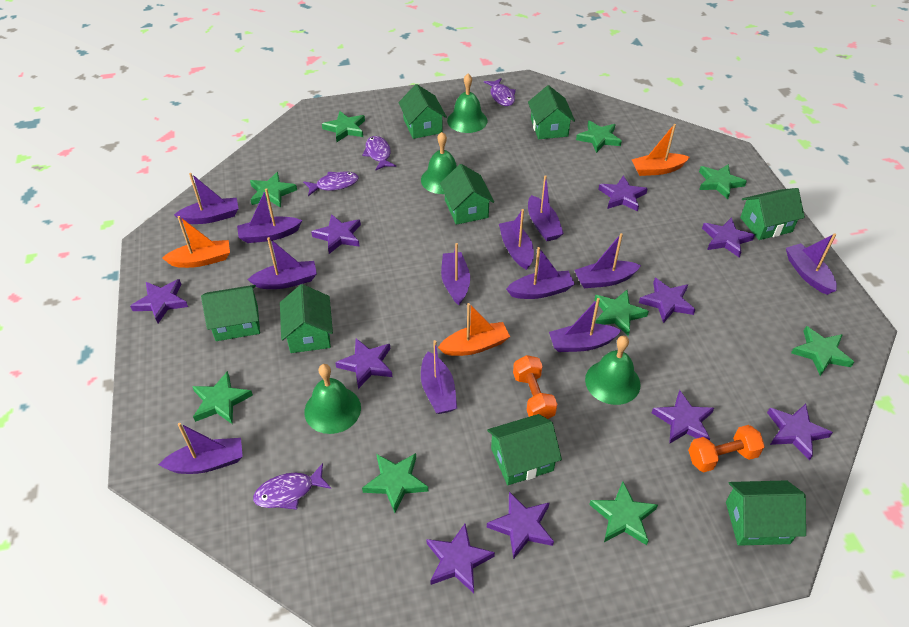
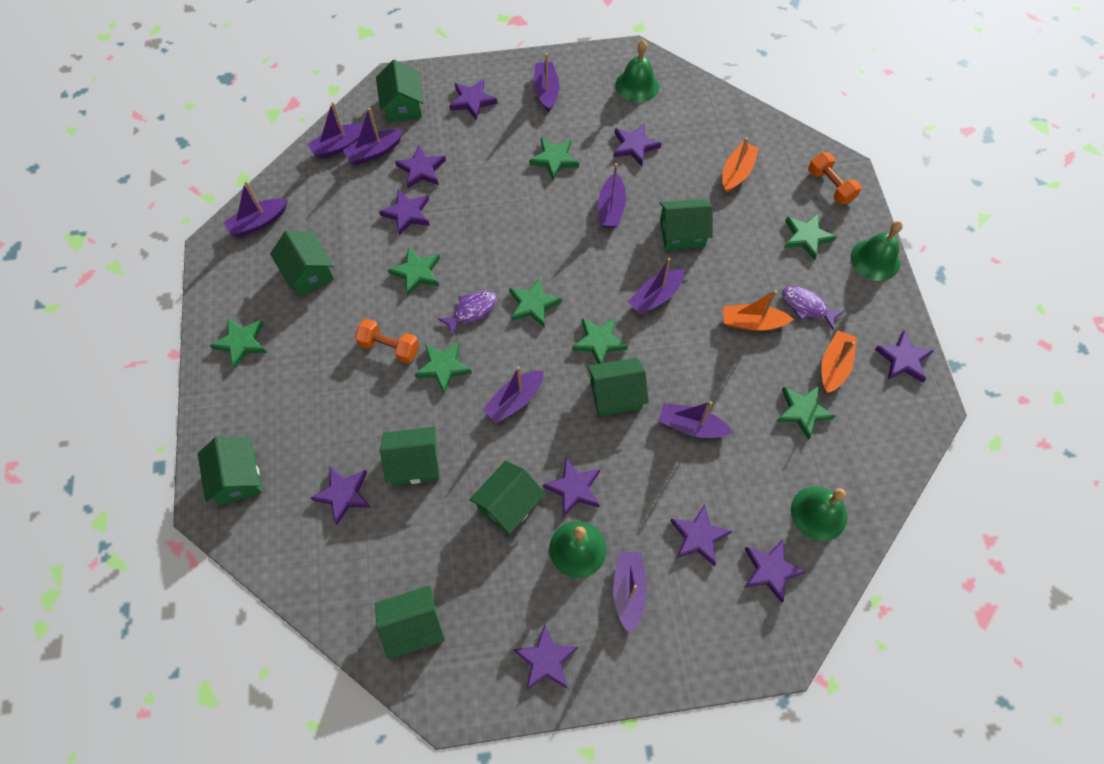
green star: 9 -> 8
purple boat: 12 -> 9
purple fish: 4 -> 2

